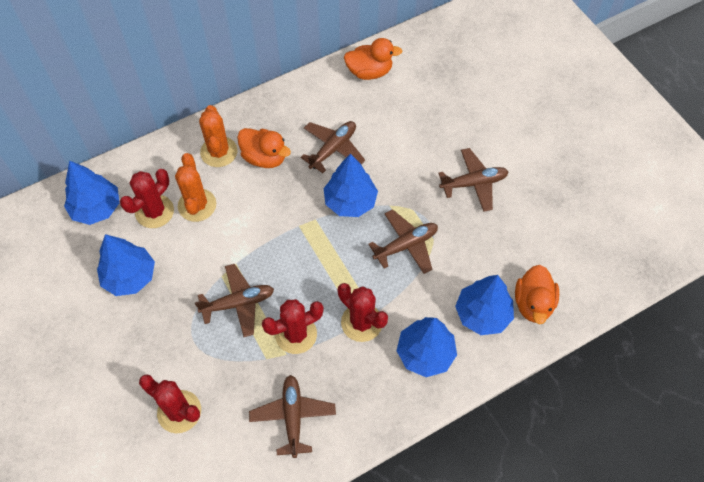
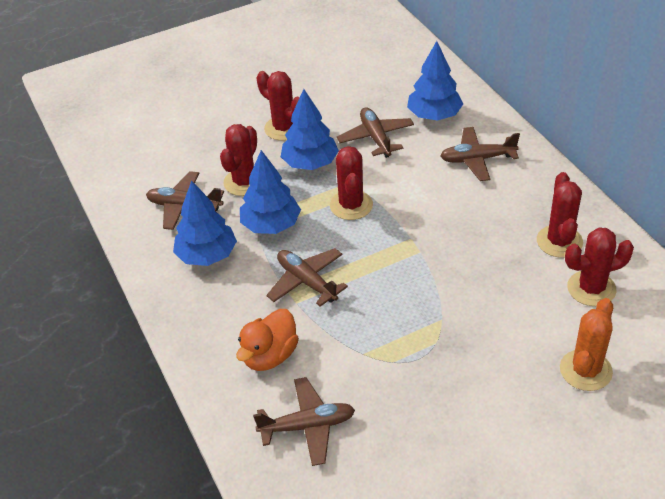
blue tree: 5 -> 4
orange cactus: 2 -> 1
orange duck: 3 -> 1
red cactus: 4 -> 5

